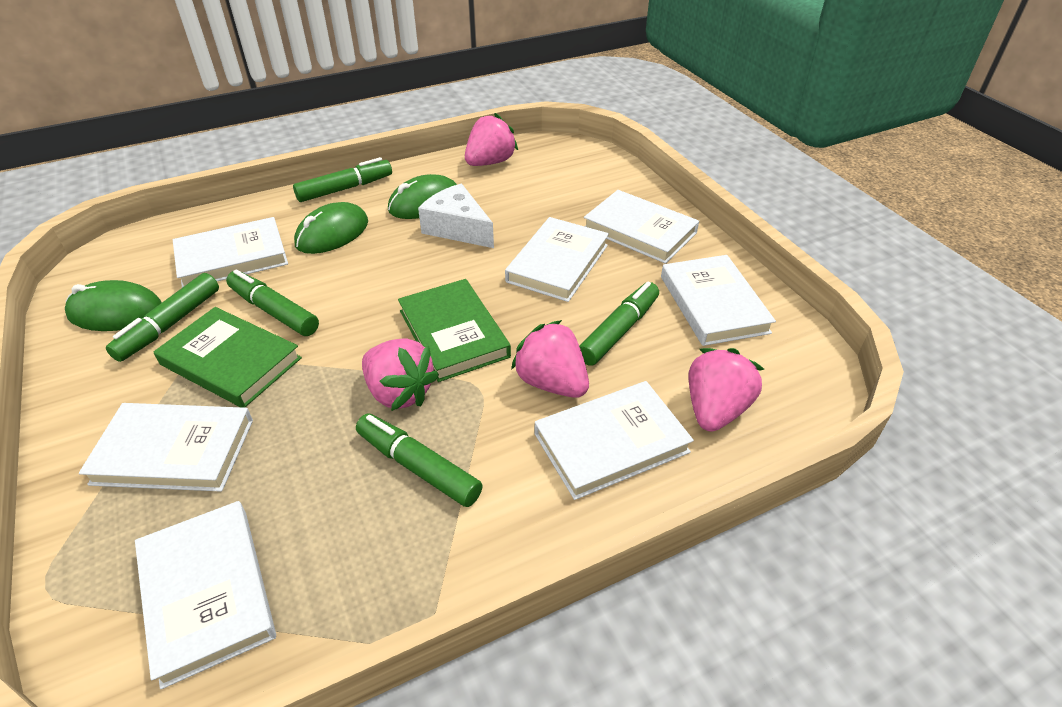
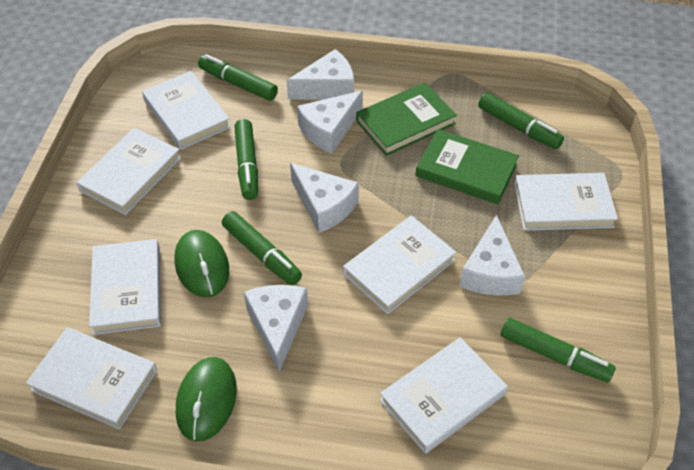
green mouse: 3 -> 2
pink strawberry: 4 -> 0
white cheese: 1 -> 5

